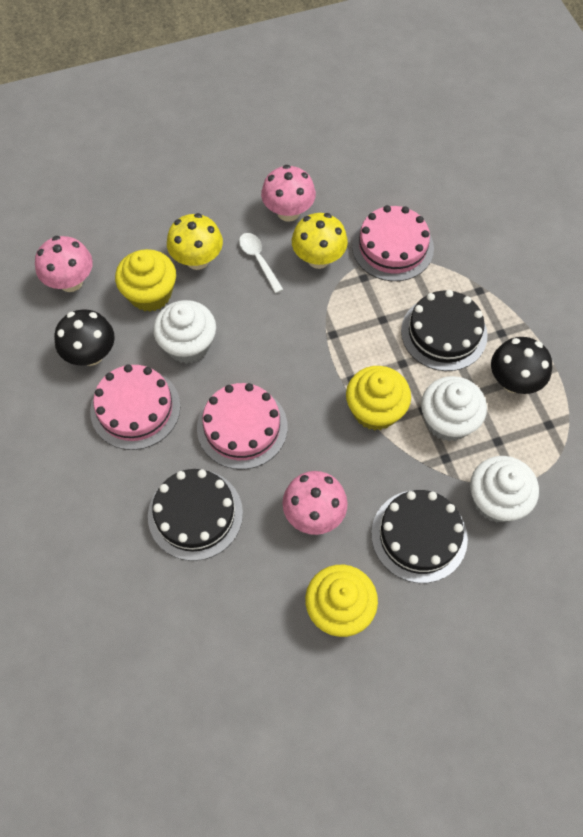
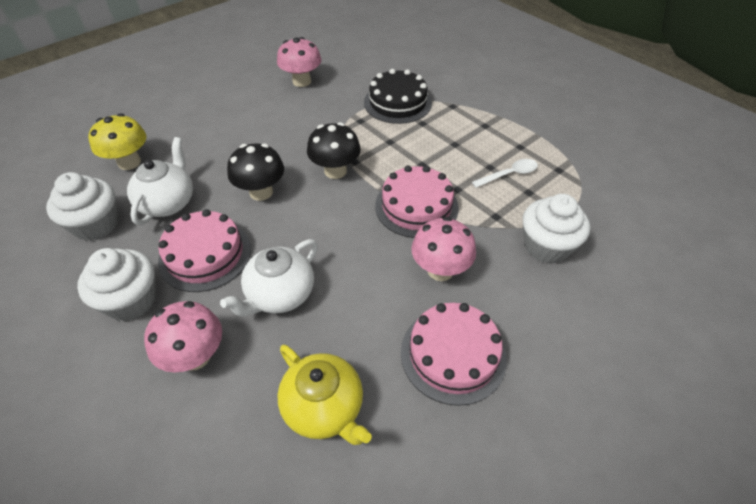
black cake: 3 -> 1
white teapot: 0 -> 2
yellow cupcake: 3 -> 0
yellow mushroom: 2 -> 1
yellow teapot: 0 -> 1

